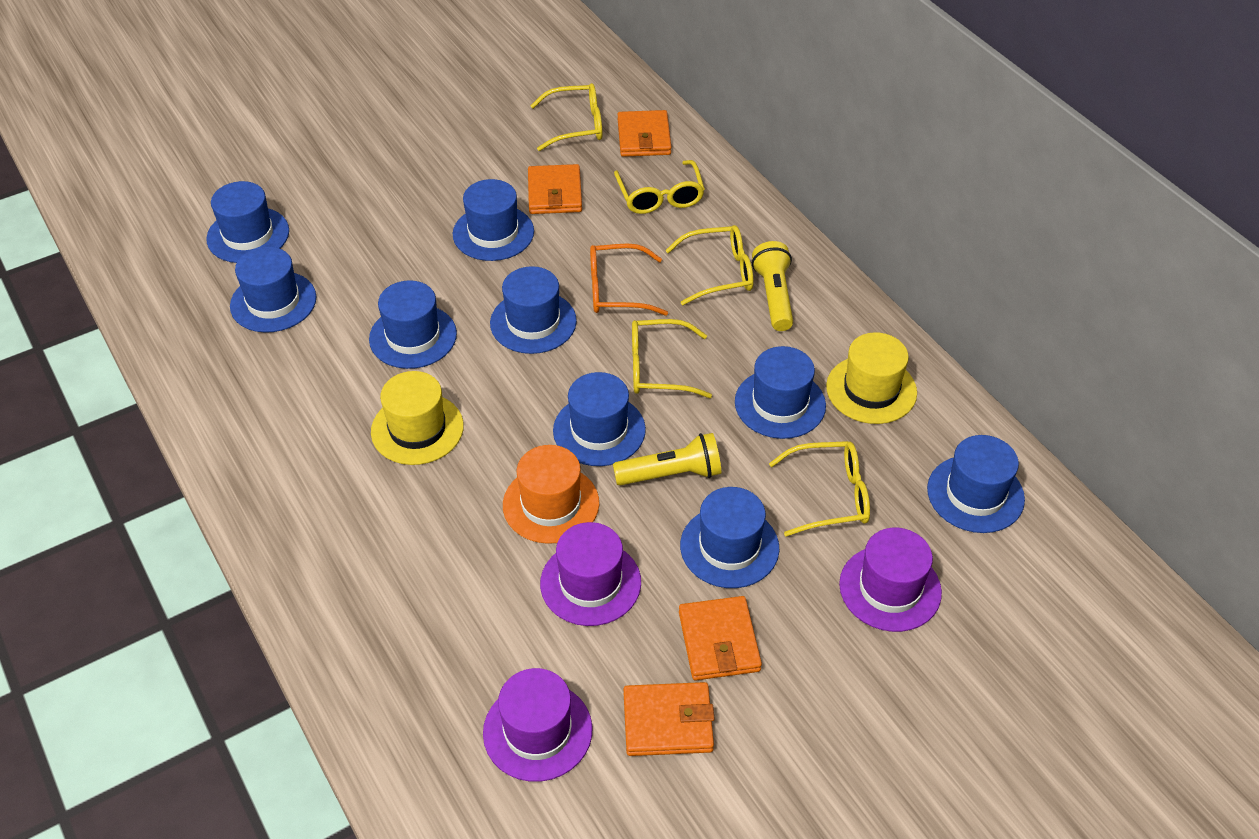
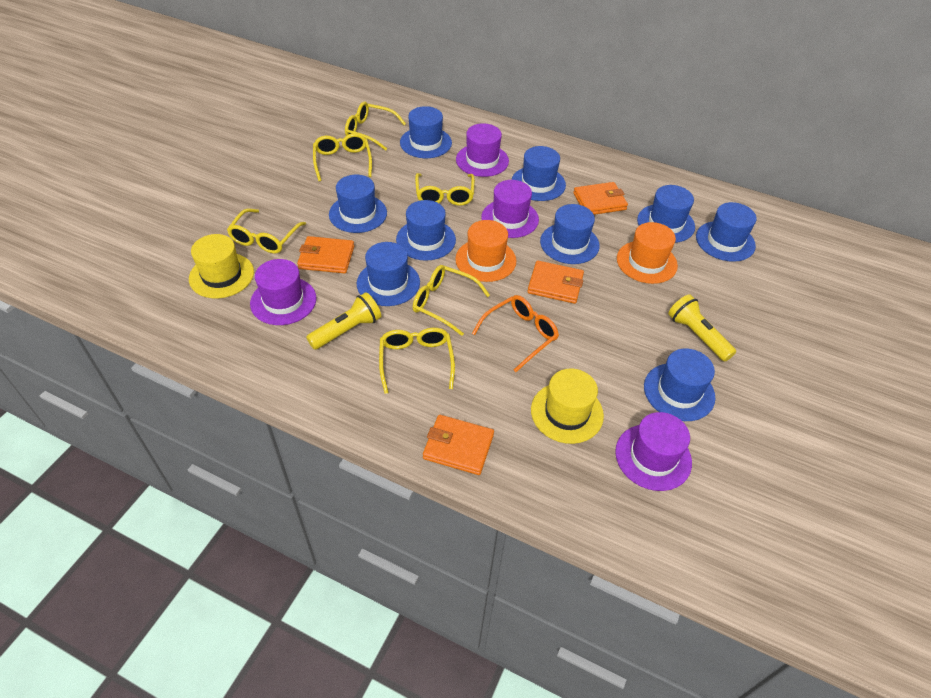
orange hat: 1 -> 2
purple hat: 3 -> 4
yellow glasses: 5 -> 6

